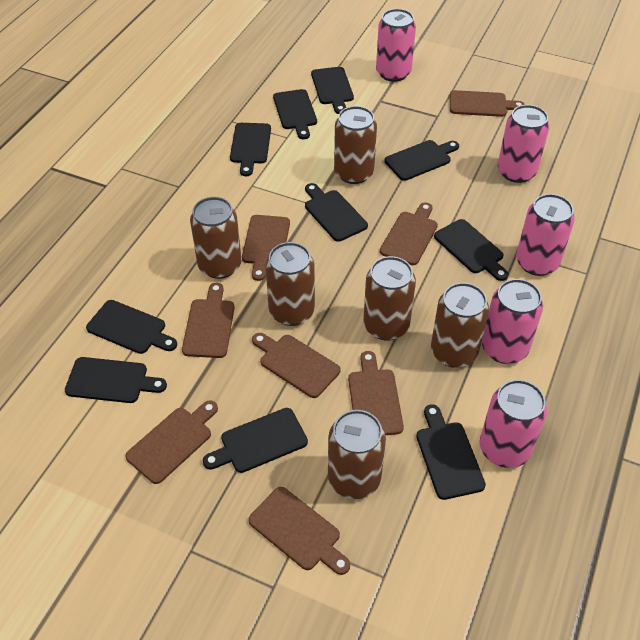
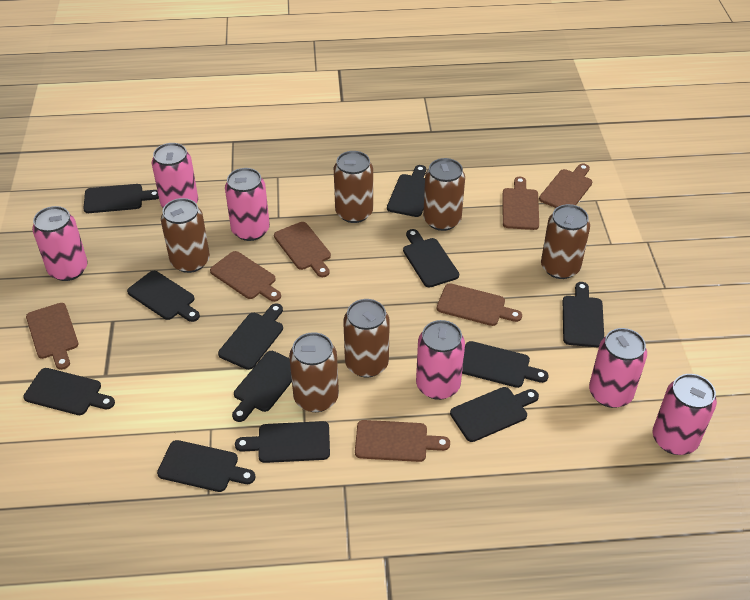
black cutting board: 10 -> 12
brown cutting board: 8 -> 7
pink can: 5 -> 6

